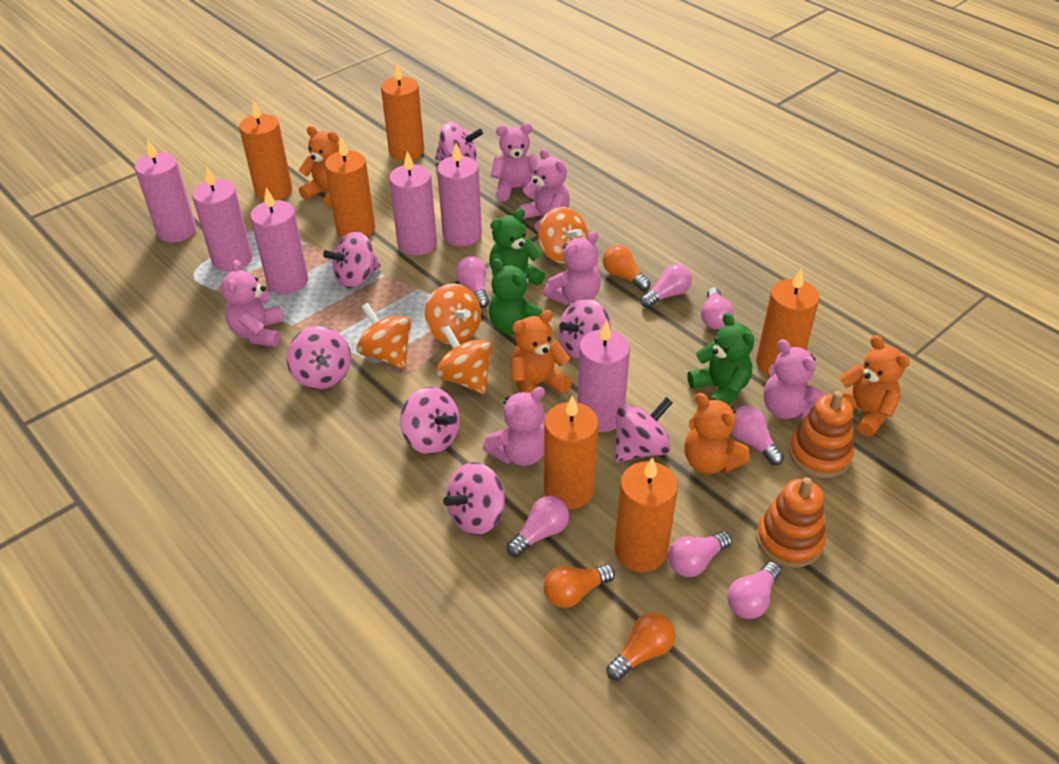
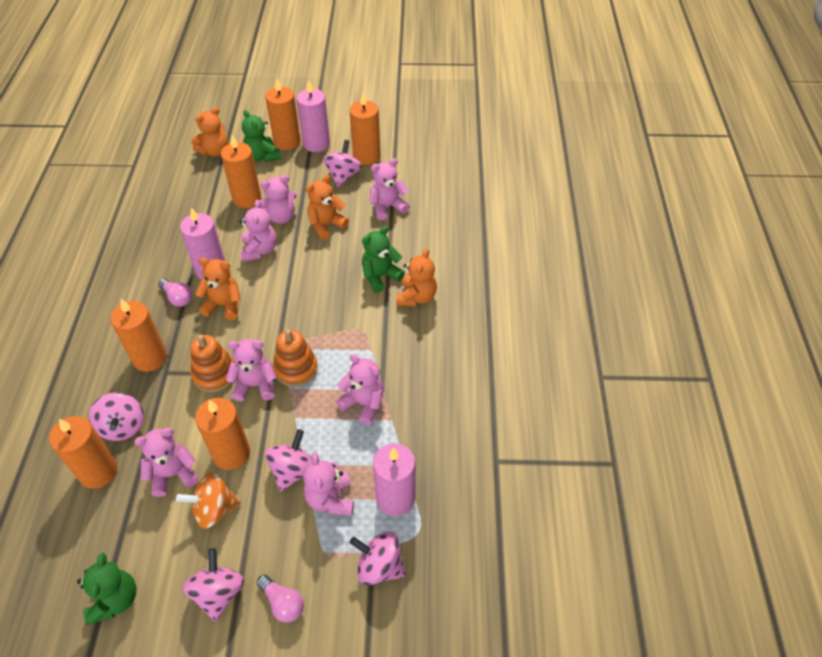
orange light bulb: 3 -> 0
orange spinning top: 4 -> 1
pink candle: 6 -> 3
pink light bulb: 7 -> 2
pink spinning top: 7 -> 5
pink teddy bear: 6 -> 7

